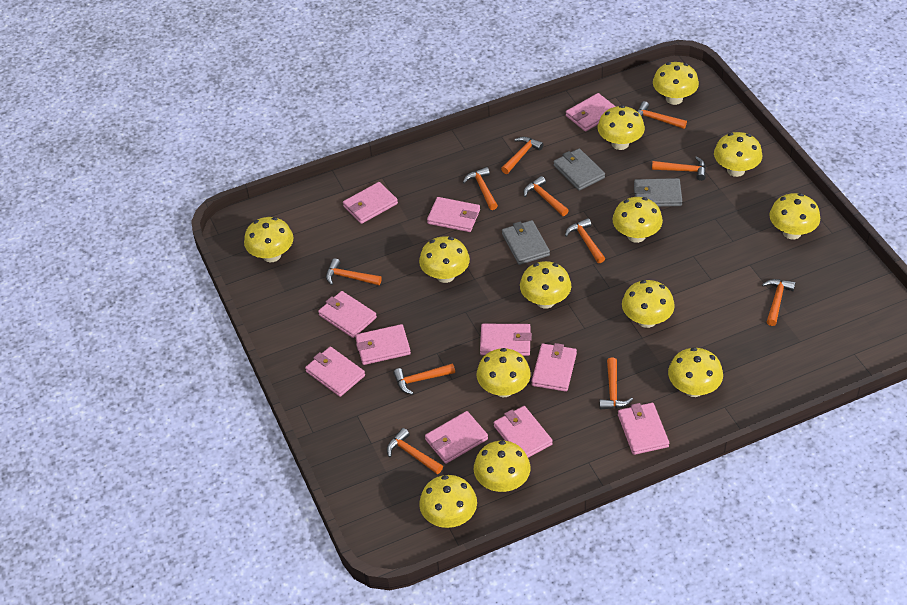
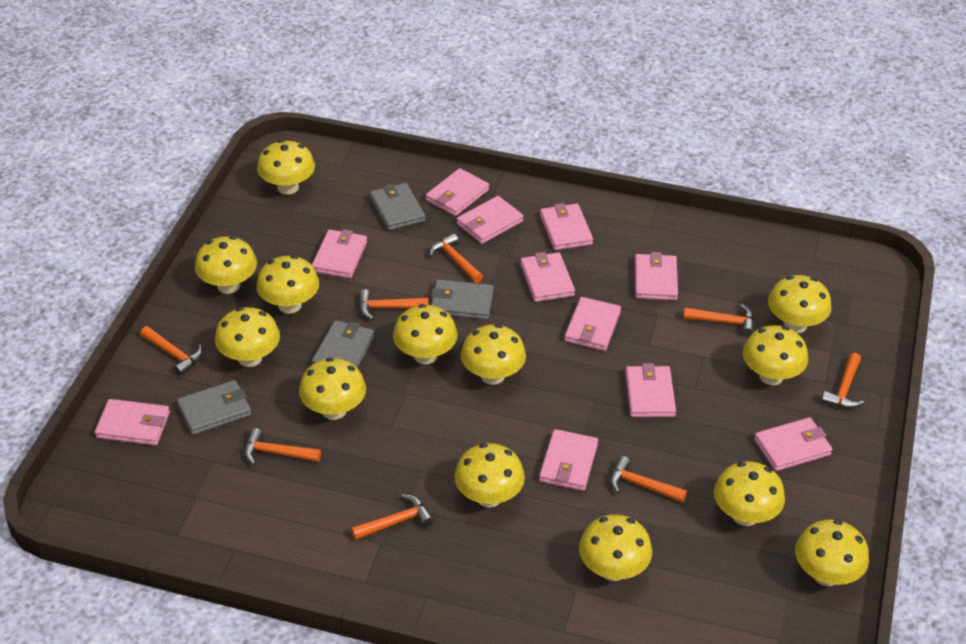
grey wallet: 3 -> 4
orange hammer: 11 -> 8

